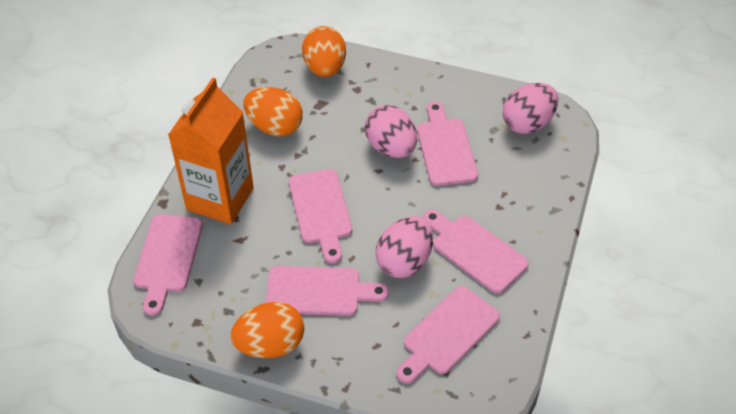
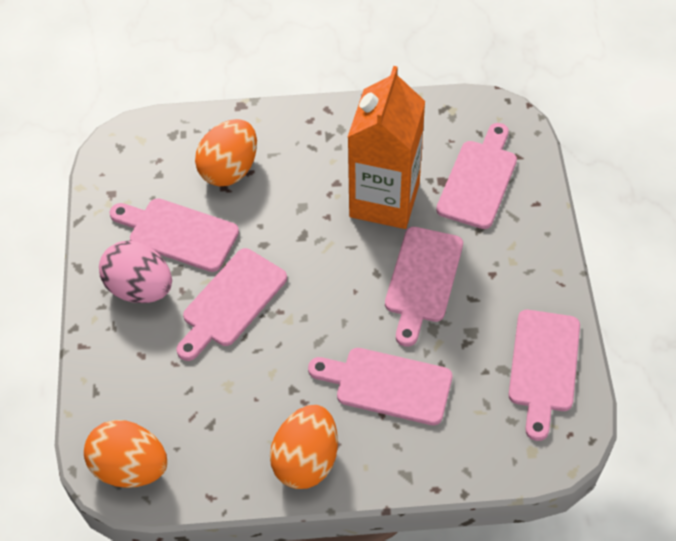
pink egg: 3 -> 1

